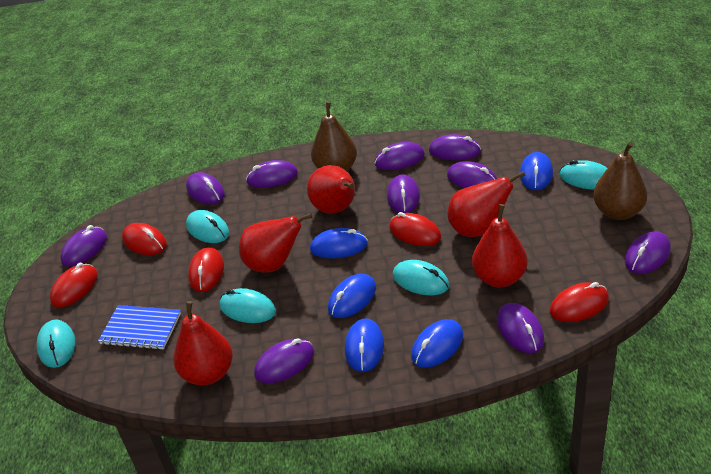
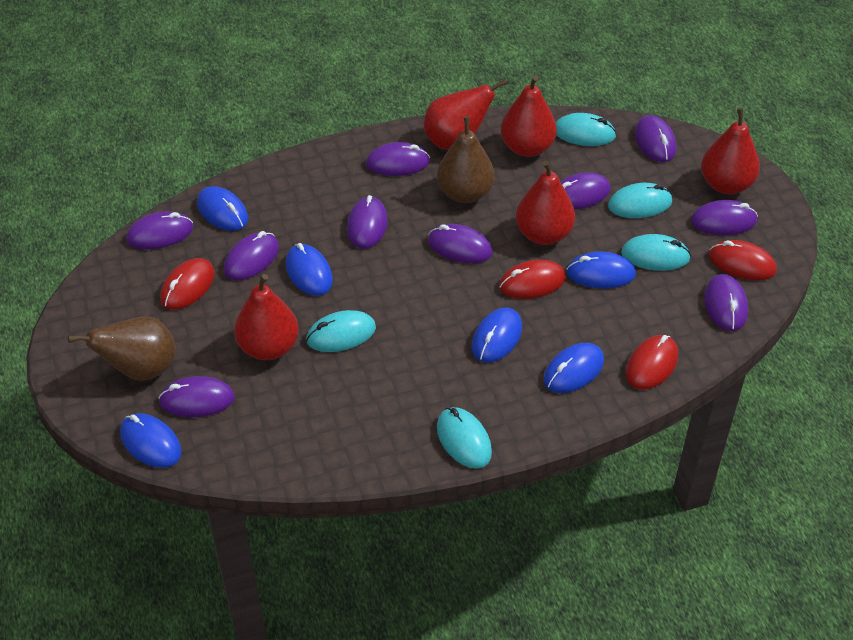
blue mouse: 5 -> 6
blue notebook: 1 -> 0
red mouse: 5 -> 4

